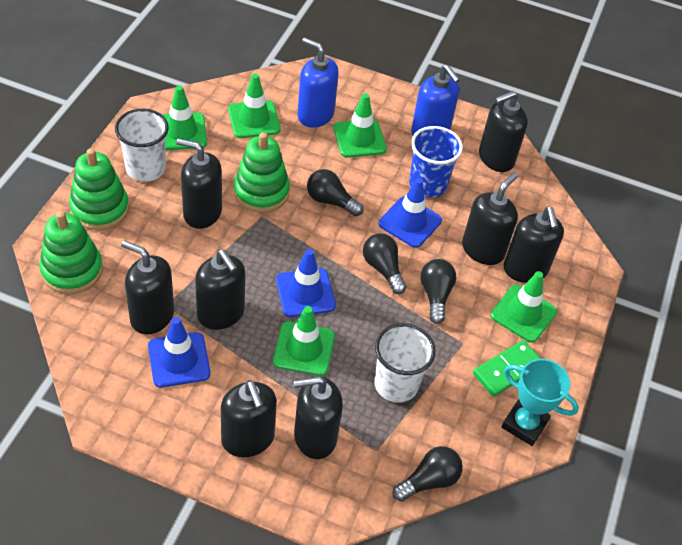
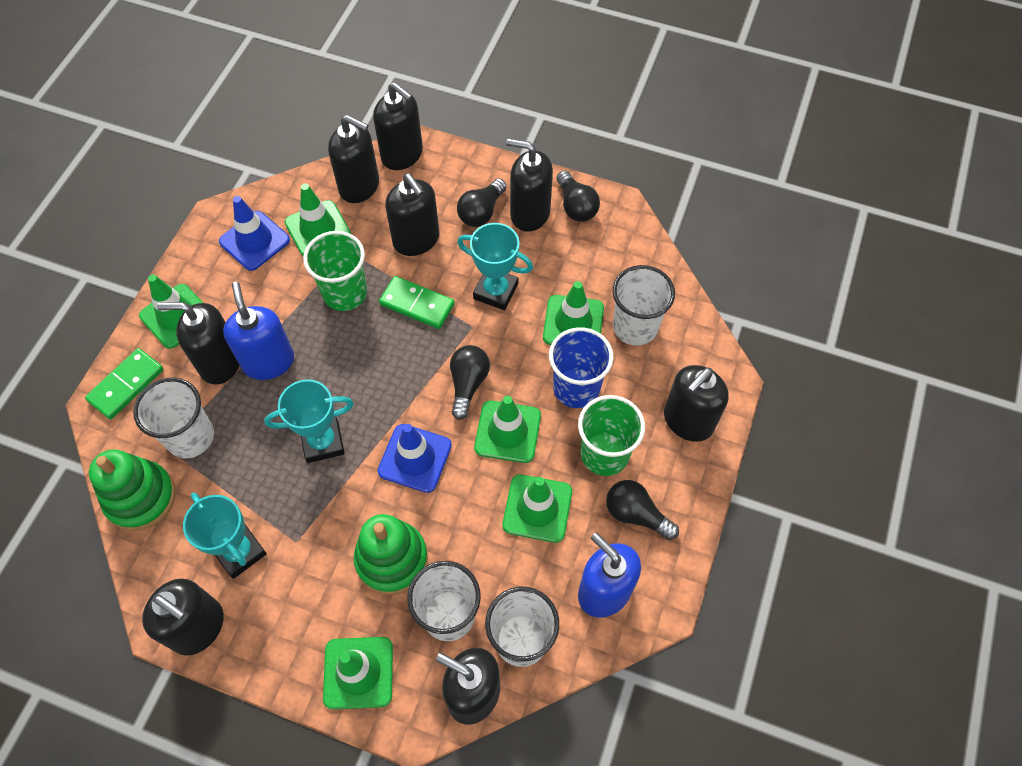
blue traffic cone: 3 -> 2
green cup: 0 -> 2
green domino: 1 -> 2
green stacking toy: 3 -> 2
green traffic cone: 5 -> 6
turquoise trophy: 1 -> 3
white cup: 2 -> 4

